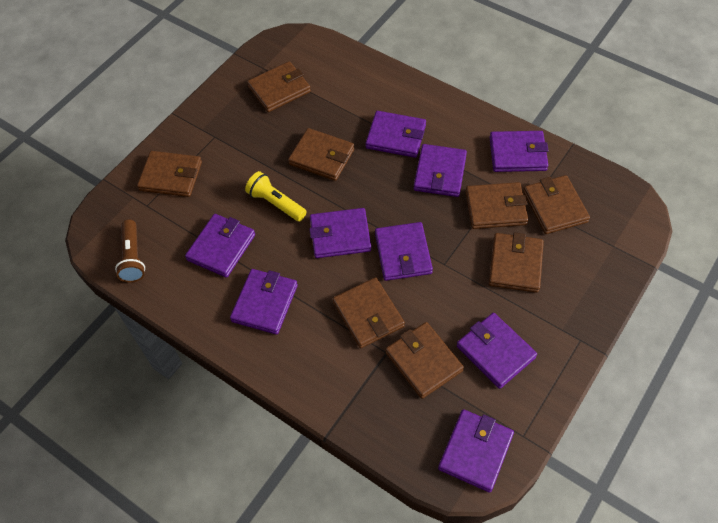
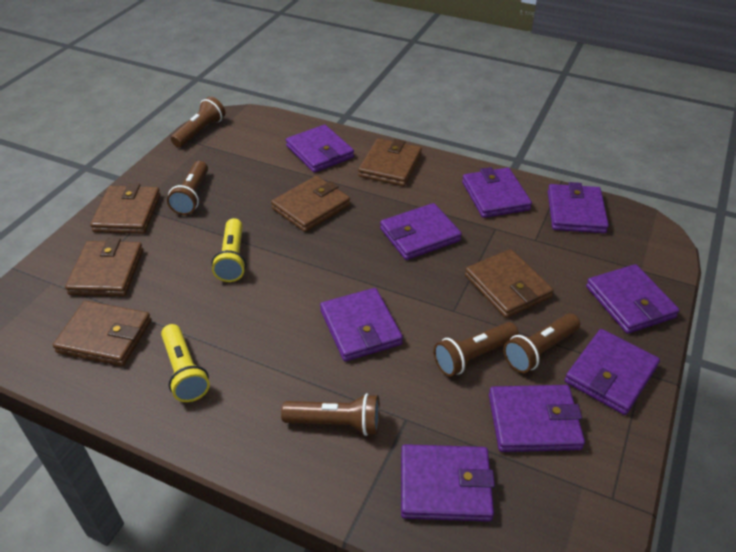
brown flashlight: 1 -> 5
brown wallet: 8 -> 6
yellow flashlight: 1 -> 2

